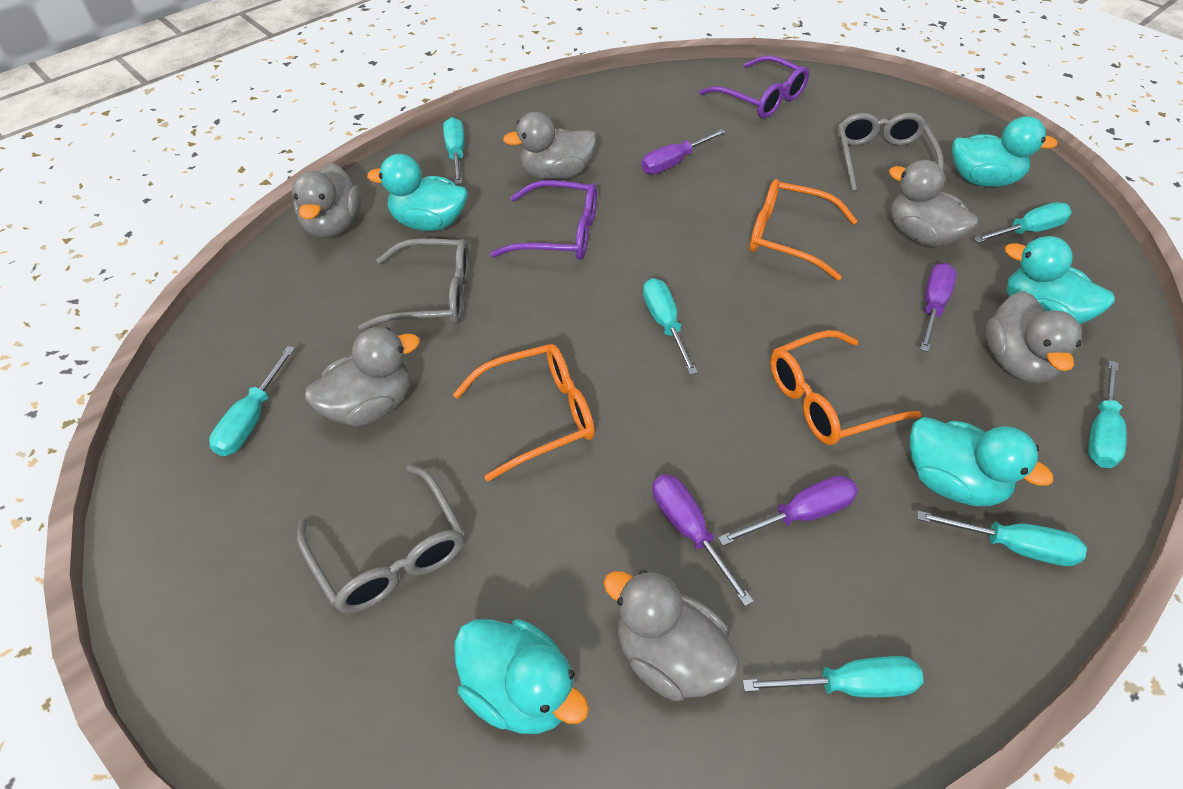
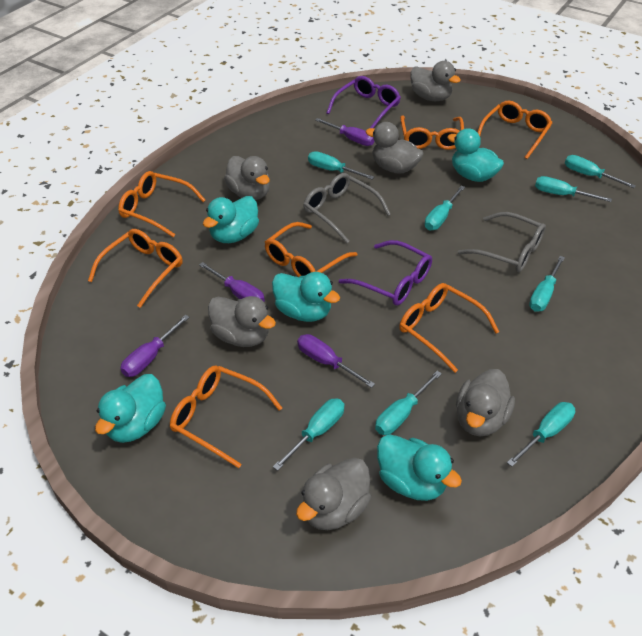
grey glasses: 3 -> 2
orange glasses: 3 -> 7
turquoise screwdriver: 7 -> 8

